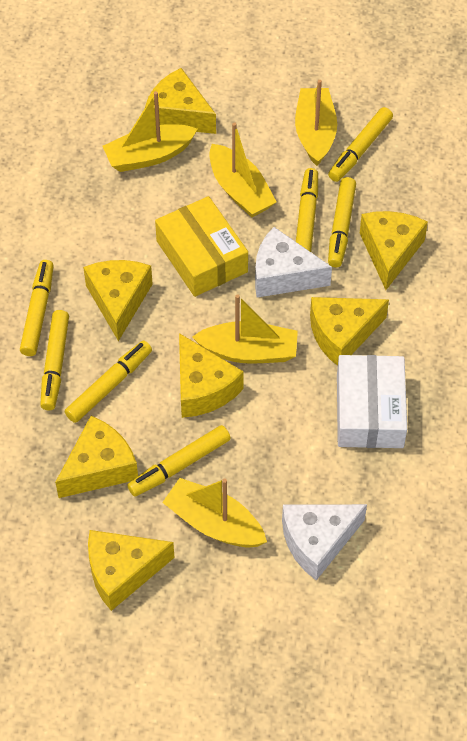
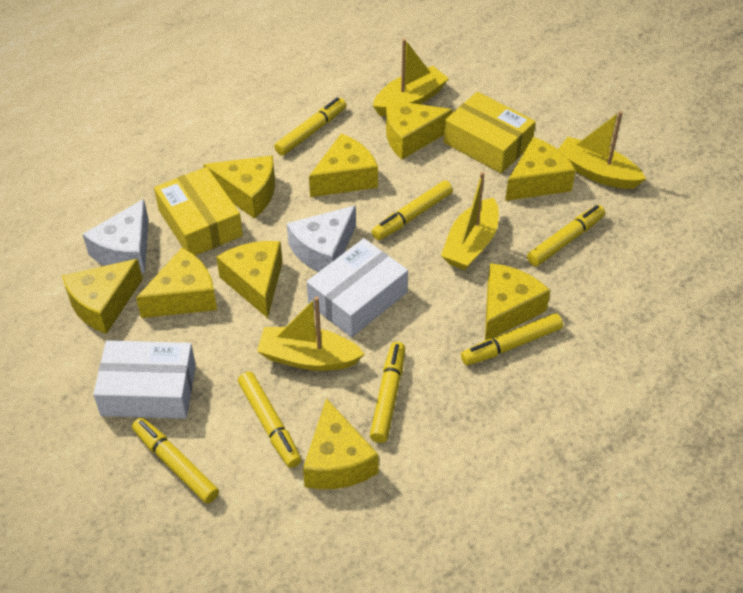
white box: 1 -> 2
yellow boat: 5 -> 4
yellow box: 1 -> 2
yellow cheese: 7 -> 9

